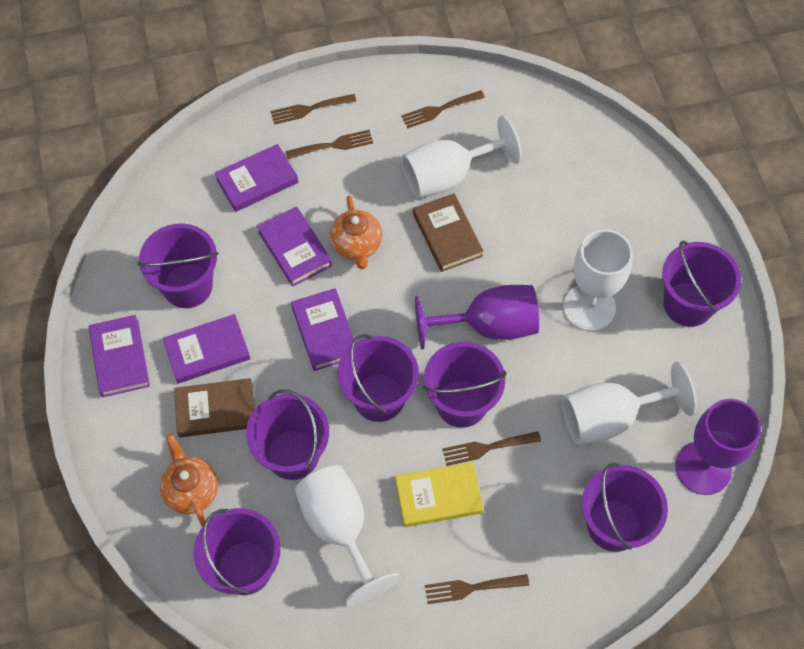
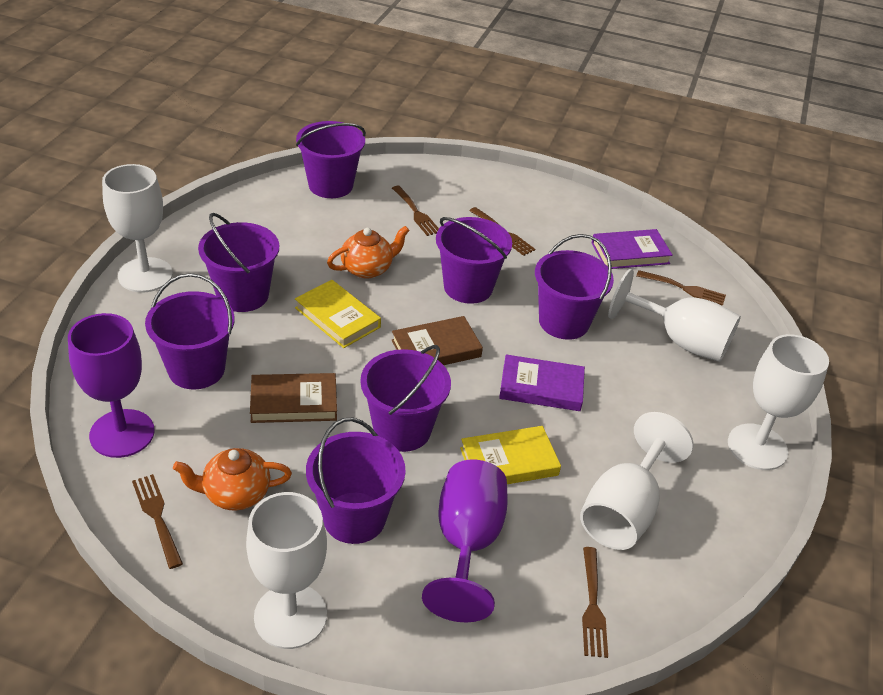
purple book: 5 -> 2
white goblet: 4 -> 5
yellow book: 1 -> 2

